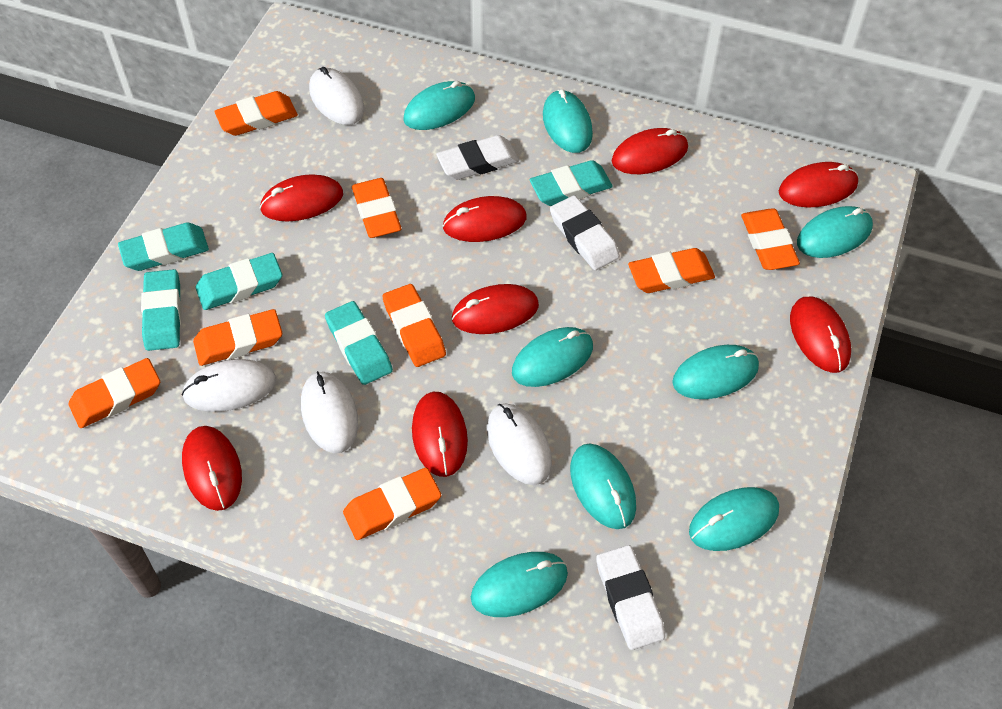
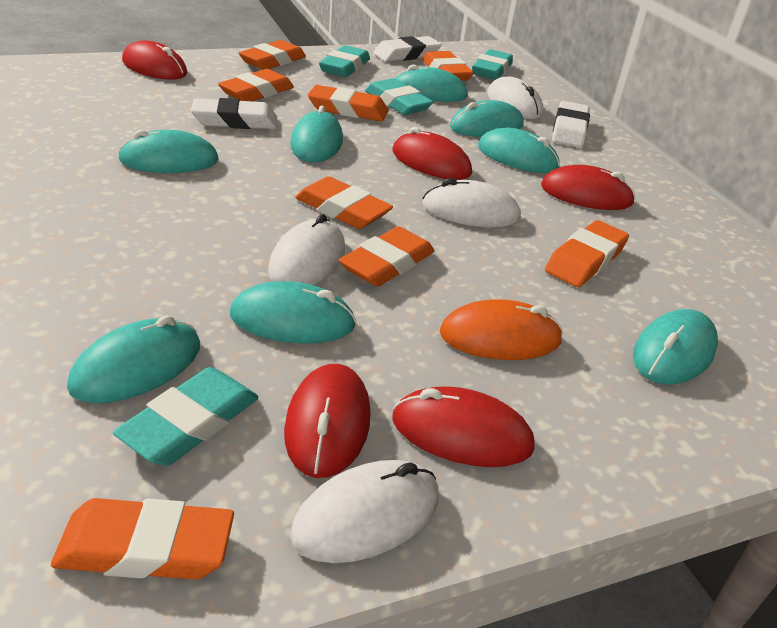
orange mouse: 0 -> 1
red mouse: 8 -> 5
turquoise eraser: 5 -> 4

